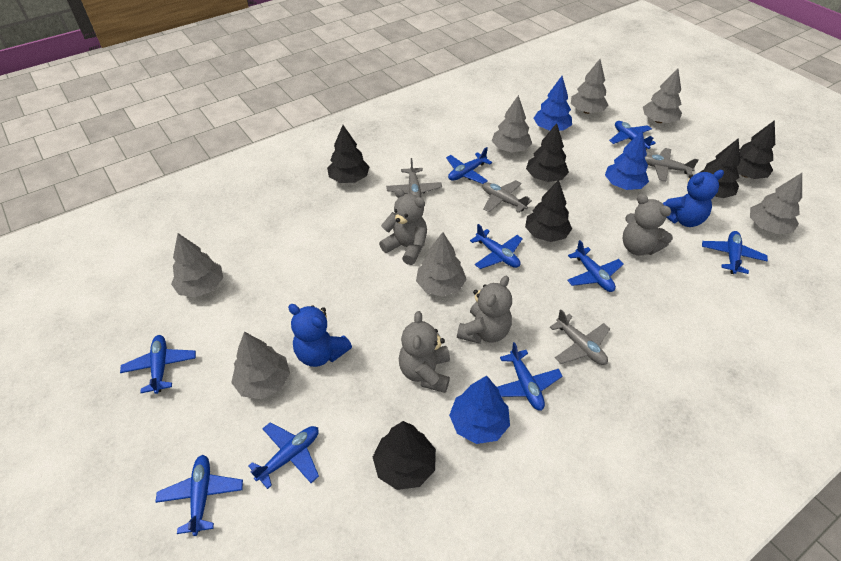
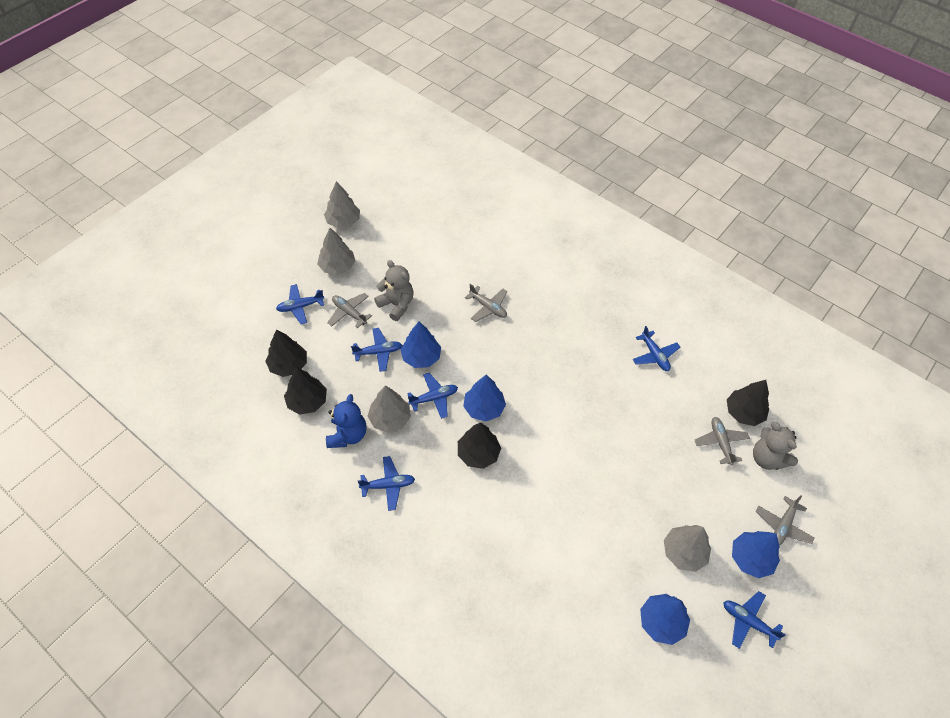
black tree: 6 -> 4
blue plane: 9 -> 6
blue teddy bear: 2 -> 1
blue tree: 3 -> 4
grey teddy bear: 4 -> 2
grey tree: 7 -> 4

